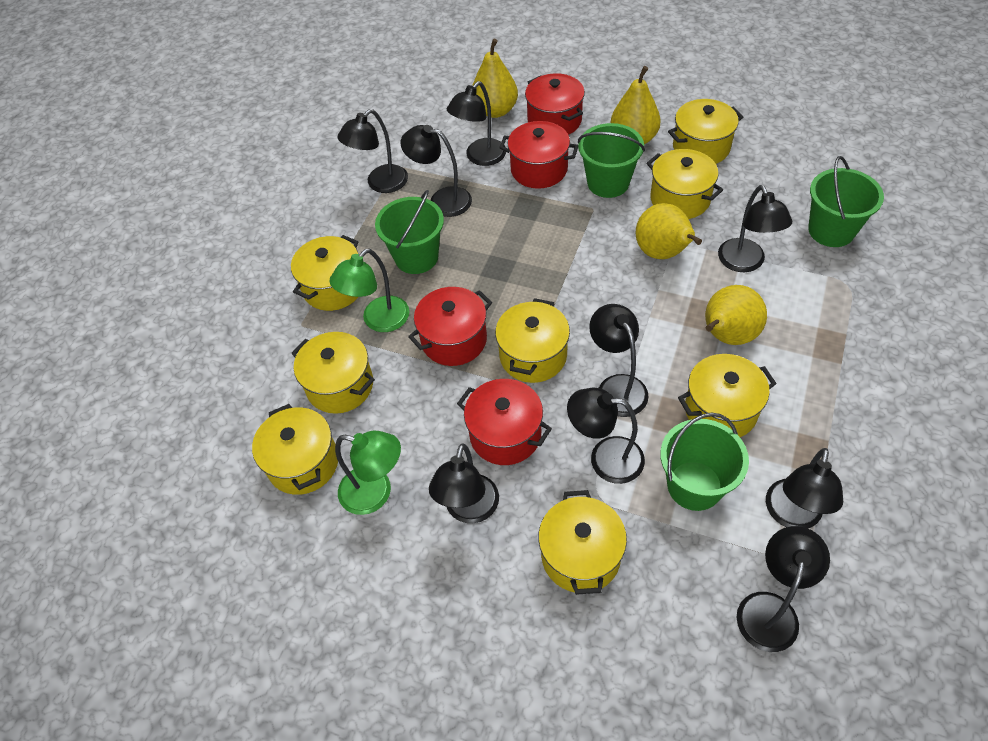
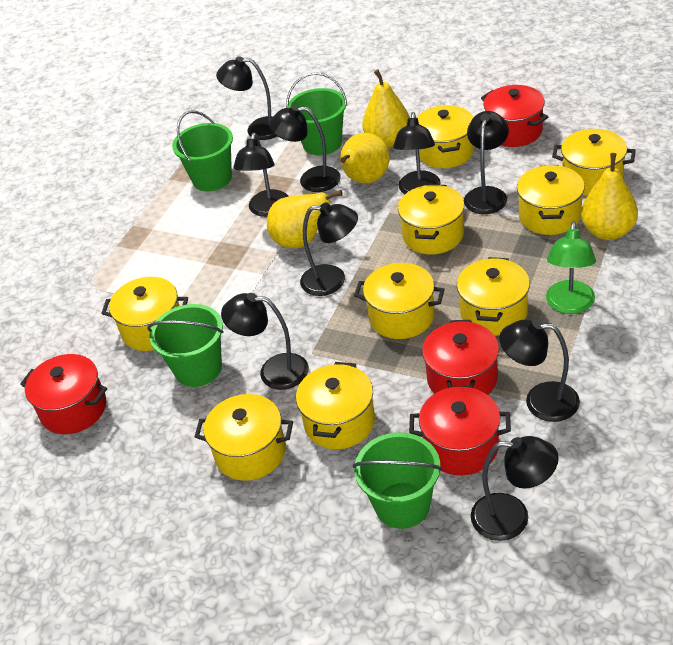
green lamp: 2 -> 1
yellow pot: 8 -> 9

